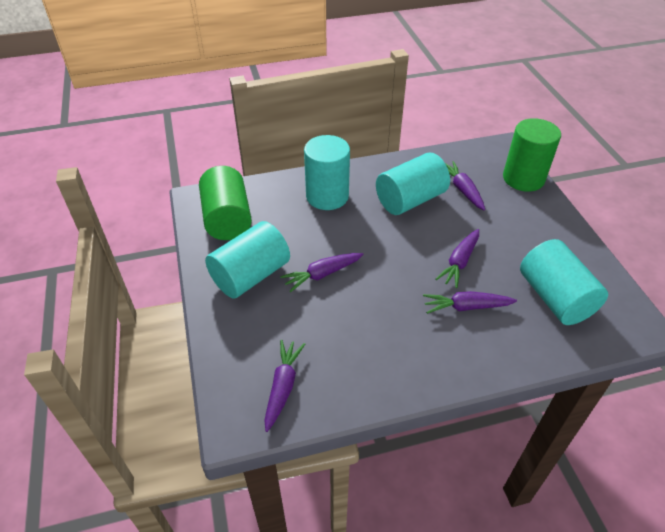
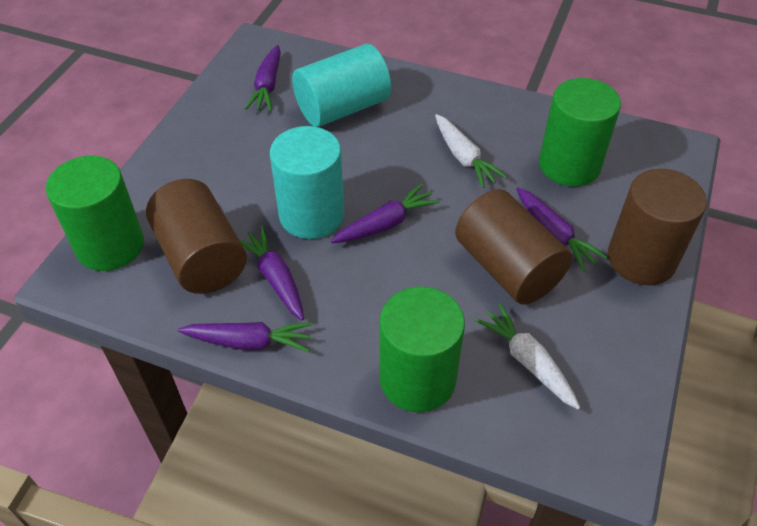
brown cylinder: 0 -> 3
green cylinder: 2 -> 3
turquoise cylinder: 4 -> 2
white carrot: 0 -> 2

